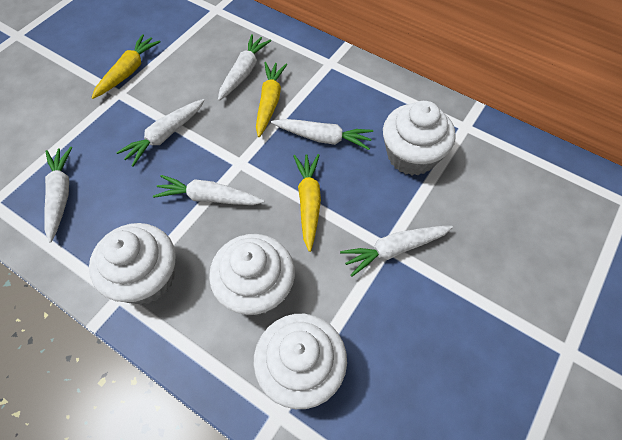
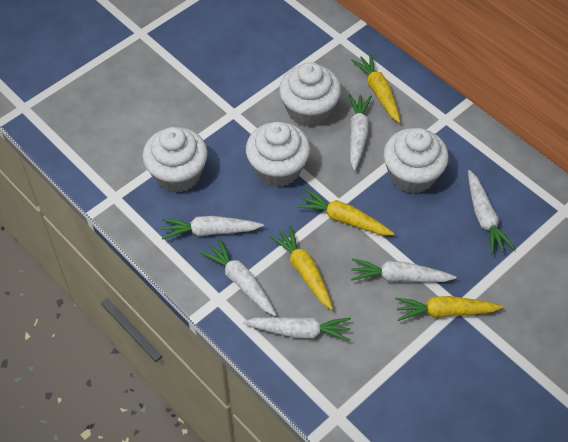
yellow carrot: 3 -> 4

